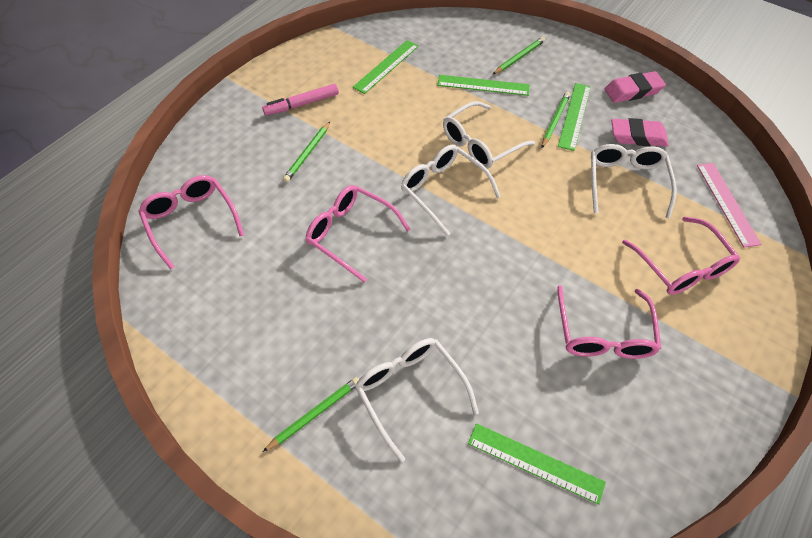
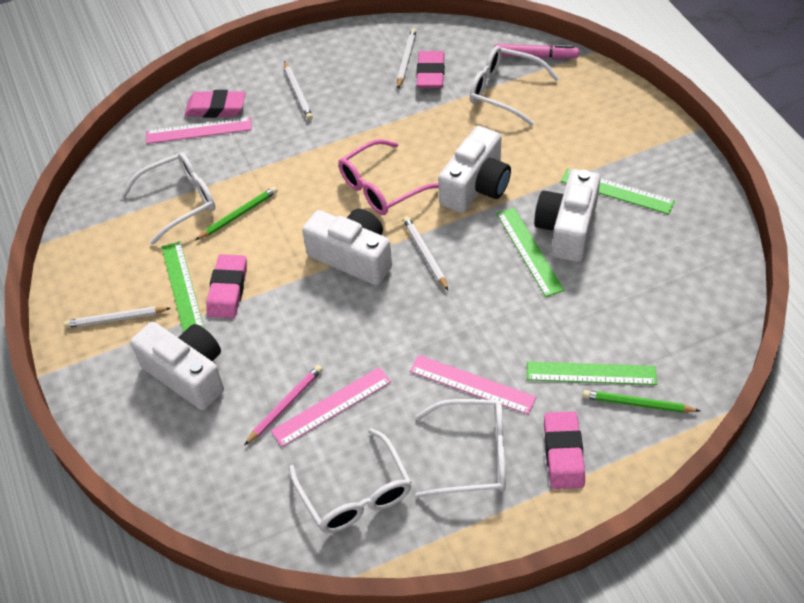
green pencil: 4 -> 2
pink eraser: 2 -> 4
pink glasses: 4 -> 1
pink pencil: 0 -> 1
pink ruler: 1 -> 3
white camera: 0 -> 4
white pencil: 0 -> 4

